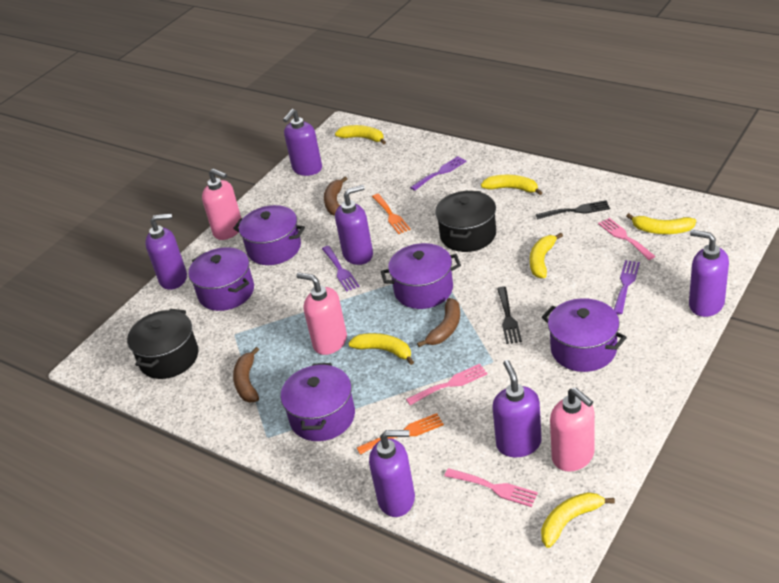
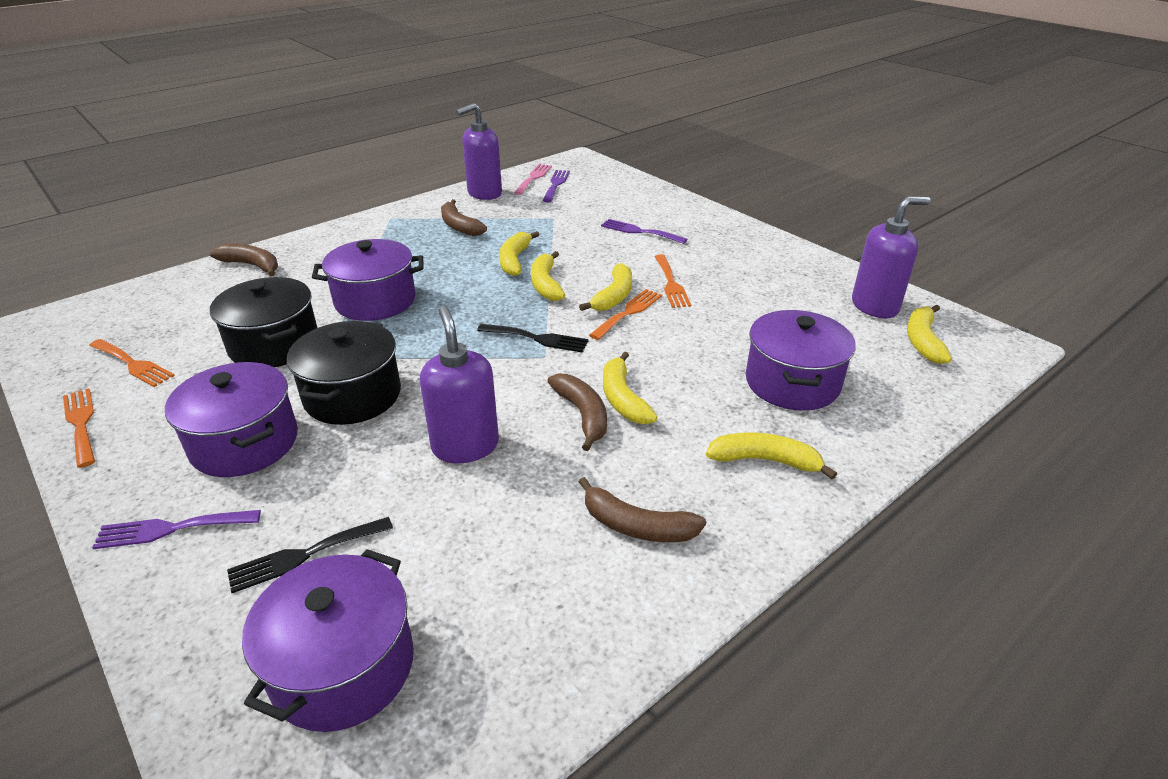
brown banana: 3 -> 4
orange fork: 2 -> 4
pink fork: 3 -> 1
pink soap dispenser: 3 -> 0
purple pot: 5 -> 4
purple soap dispenser: 6 -> 3

